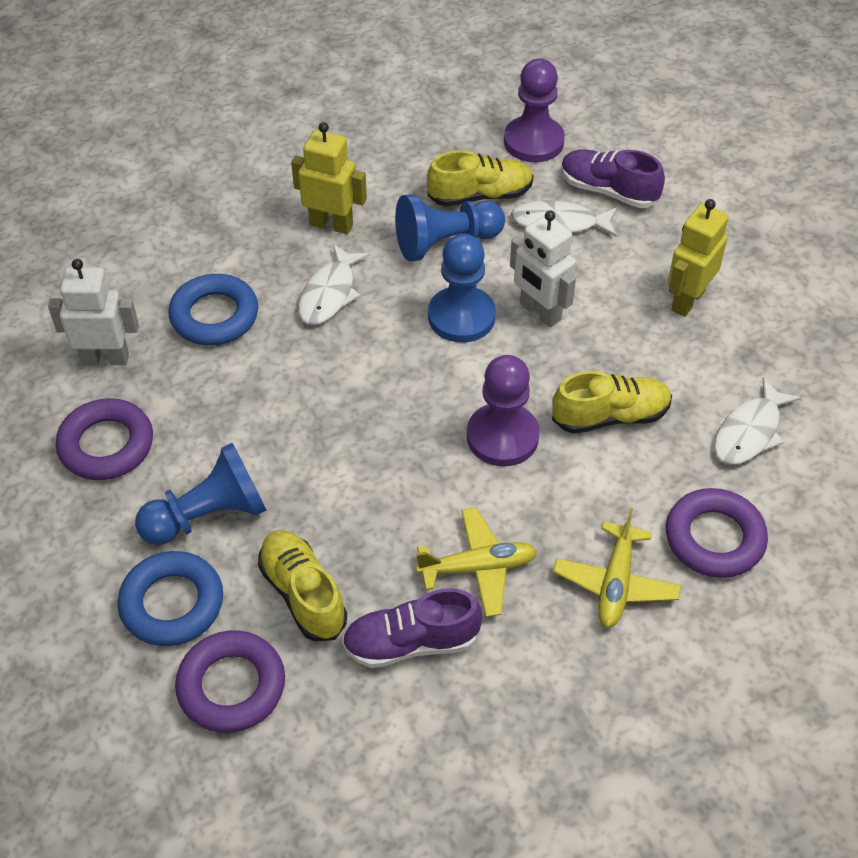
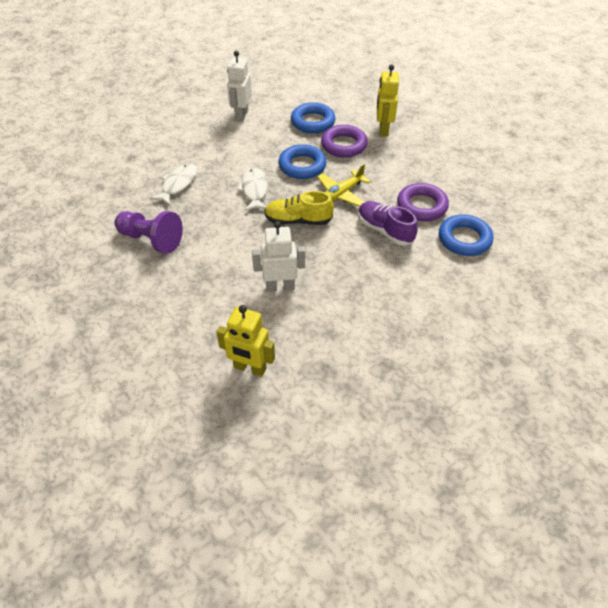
blue pawn: 3 -> 0
blue ring: 2 -> 3
purple pawn: 2 -> 1
purple ring: 3 -> 2
purple shoe: 2 -> 1
white fish: 3 -> 2
yellow plane: 2 -> 1
yellow shoe: 3 -> 1

